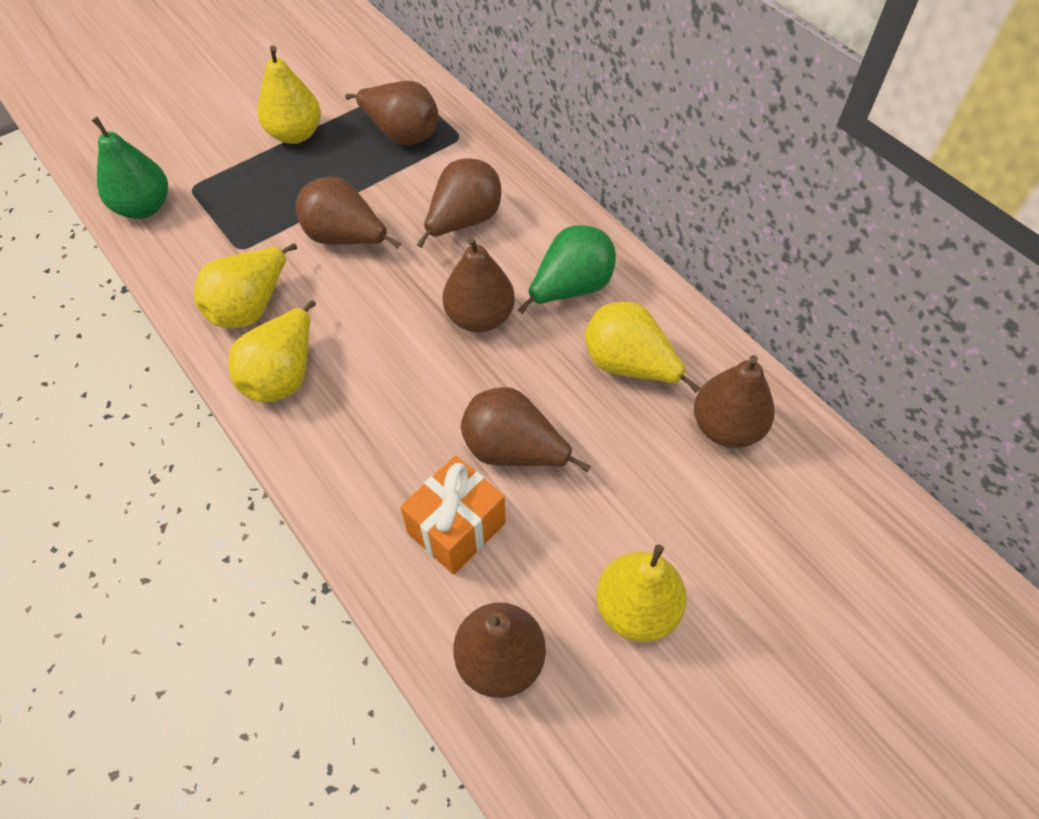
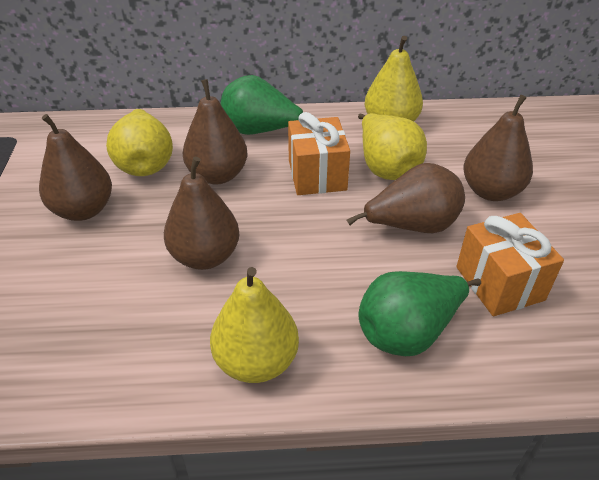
brown pear: 7 -> 5
orange gift: 1 -> 2
yellow pear: 5 -> 4

